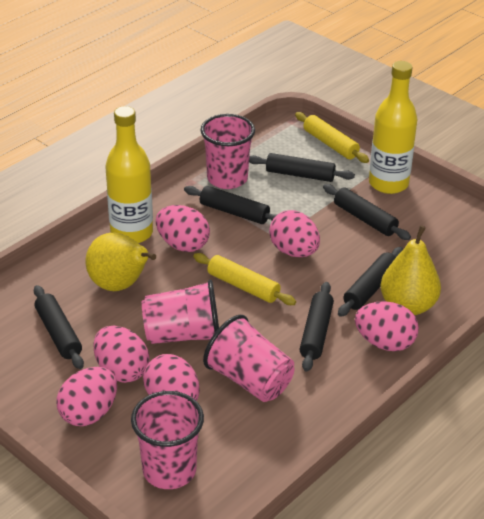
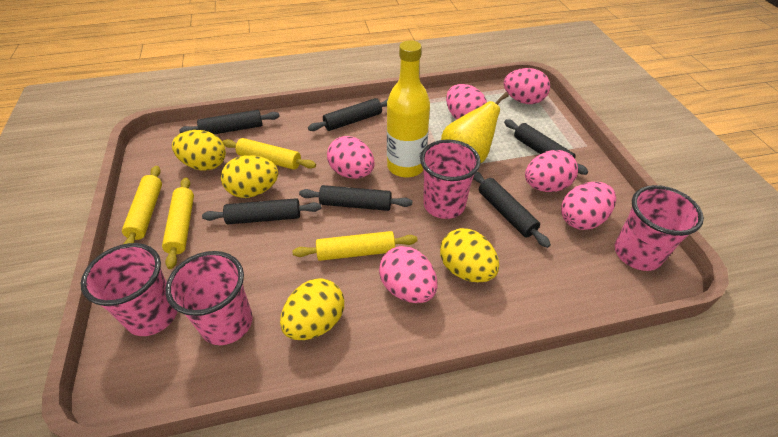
yellow bottle: 2 -> 1
yellow egg: 0 -> 4
yellow pear: 2 -> 1
yellow rolling pin: 2 -> 4

